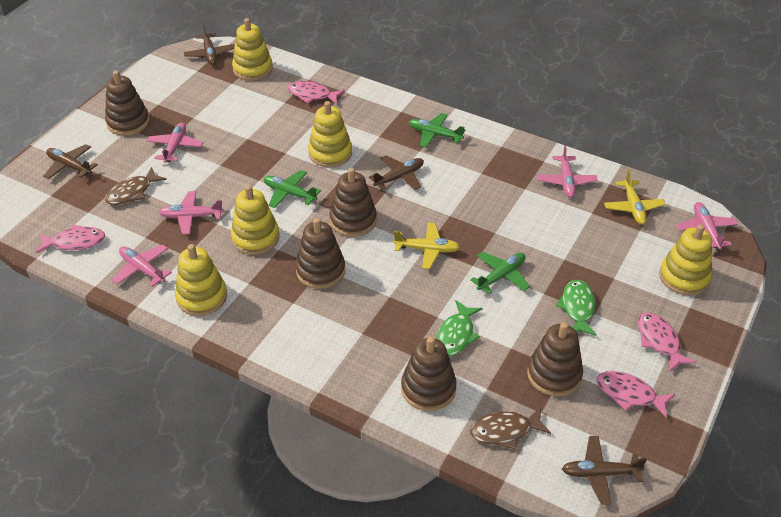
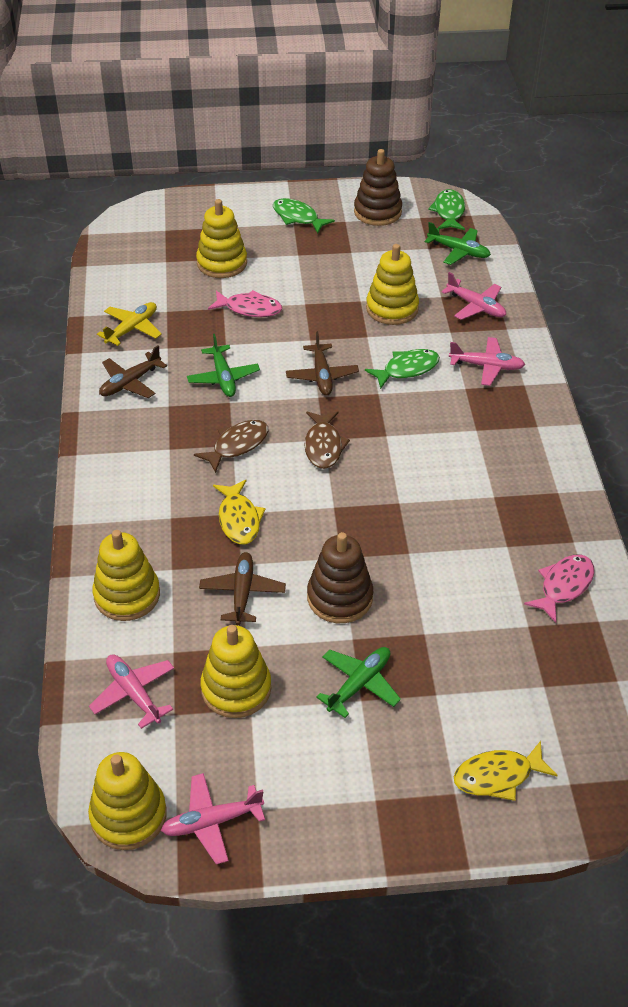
brown plane: 4 -> 3
brown stacking toy: 5 -> 2
green fish: 2 -> 3
pink fish: 4 -> 2
pink plane: 5 -> 4
yellow fish: 0 -> 2
yellow plane: 2 -> 1

